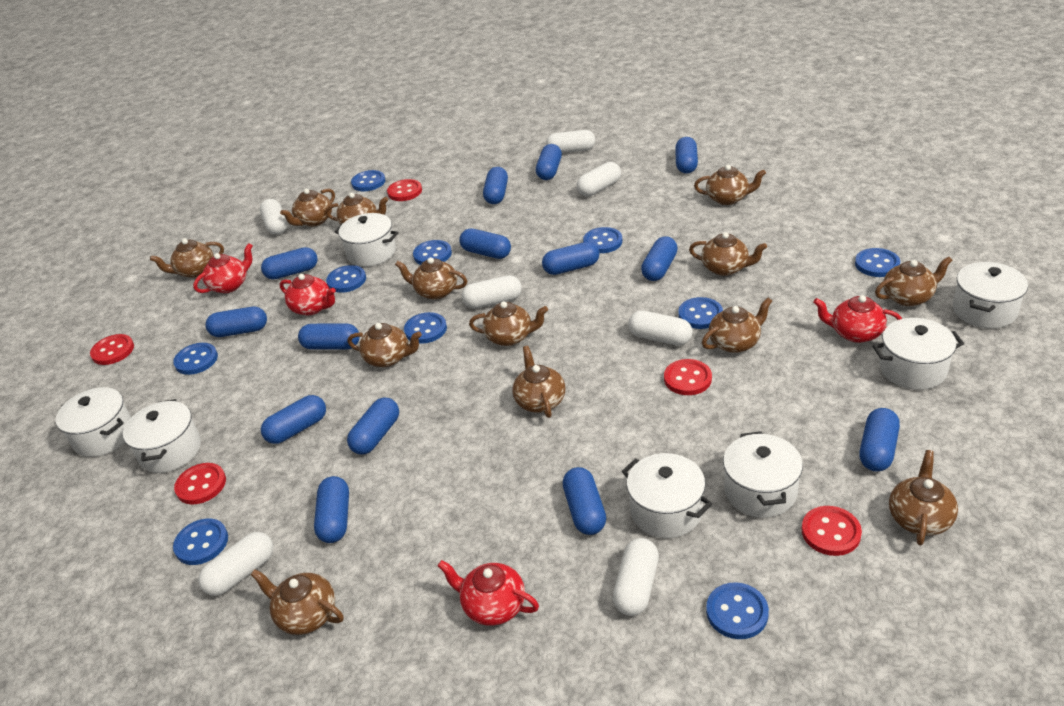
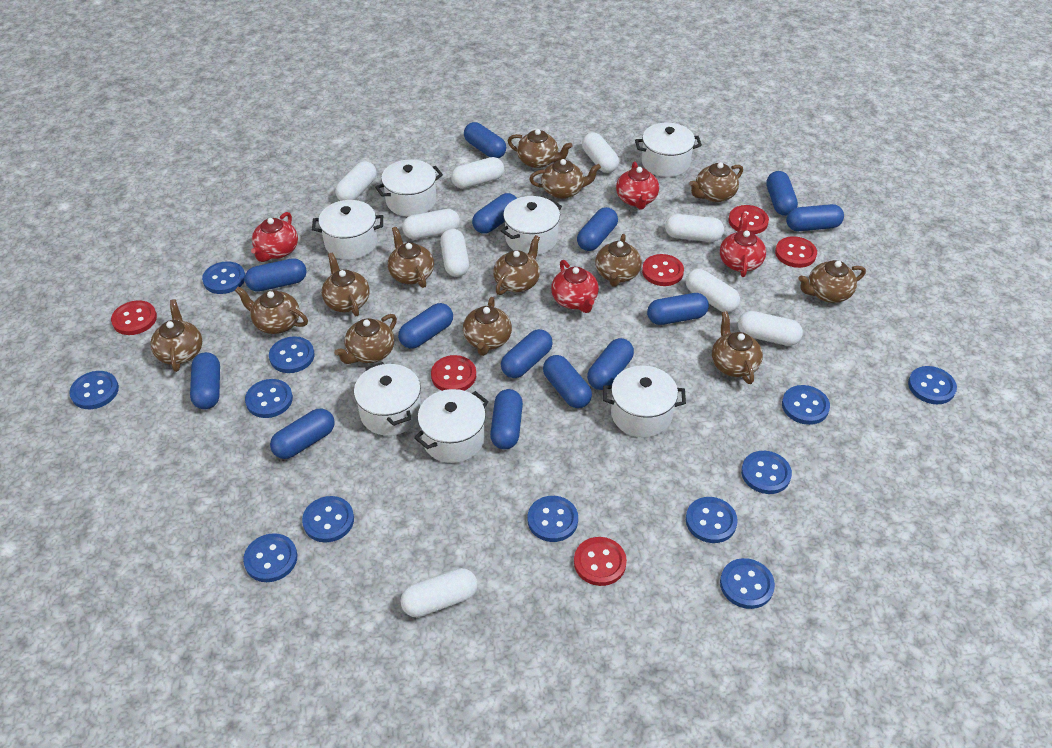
blue button: 10 -> 12
red button: 5 -> 6
white capsule: 7 -> 9

